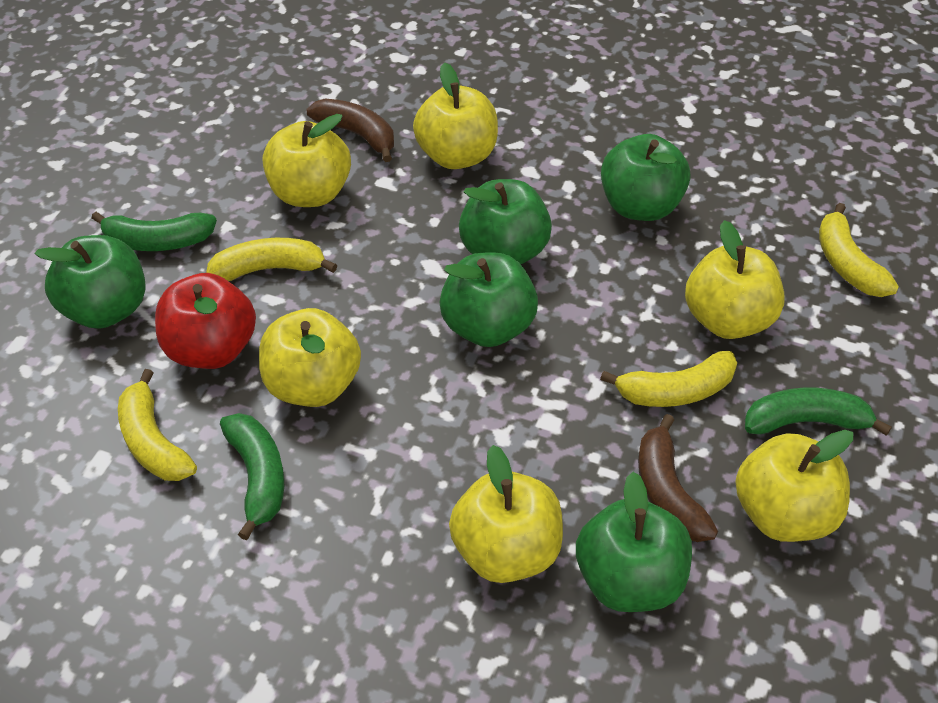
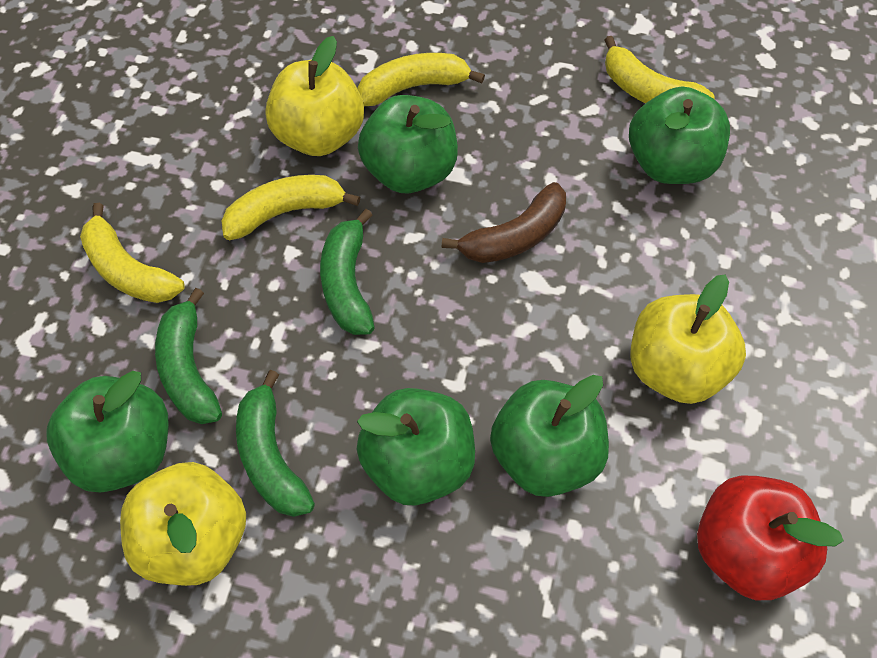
brown banana: 2 -> 1
yellow apple: 6 -> 3

